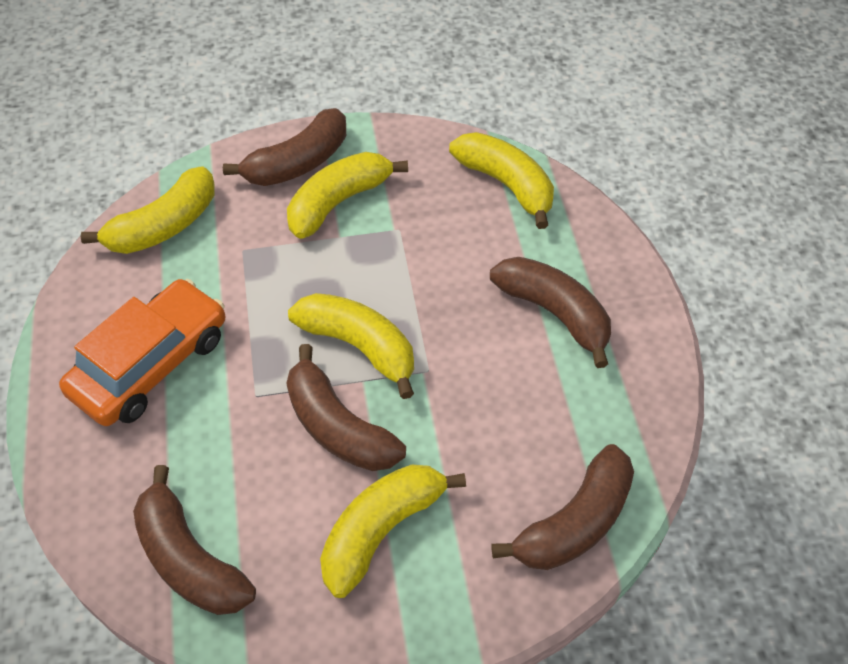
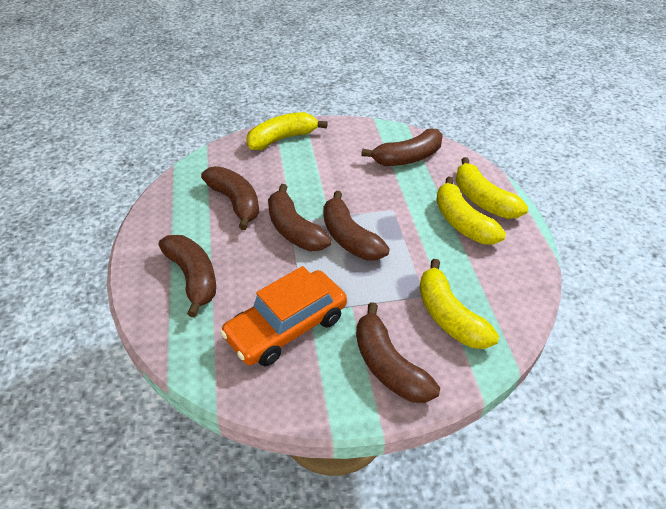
brown banana: 5 -> 6
yellow banana: 5 -> 4

